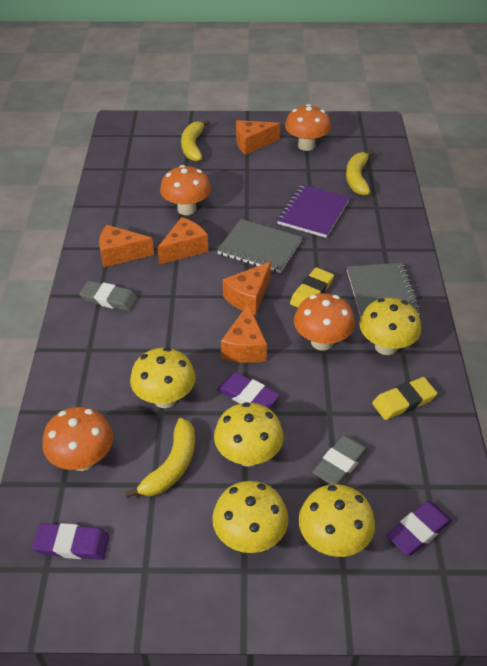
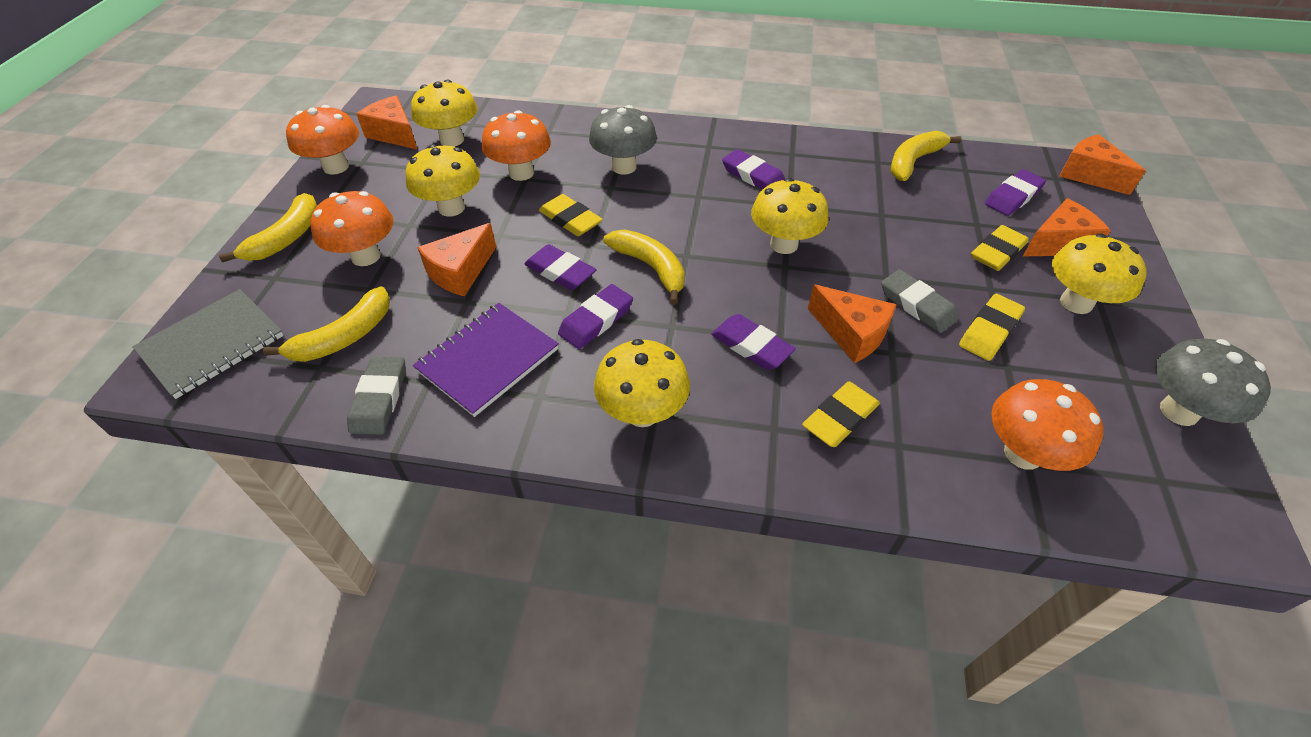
grey mushroom: 0 -> 2
grey notebook: 2 -> 1
purple eraser: 3 -> 5
yellow banana: 3 -> 4
yellow eraser: 2 -> 4

